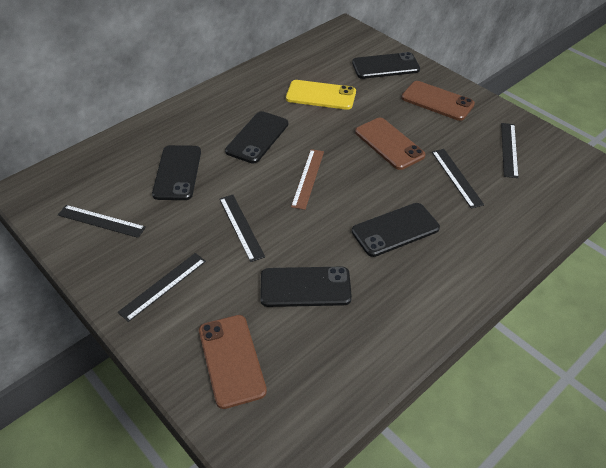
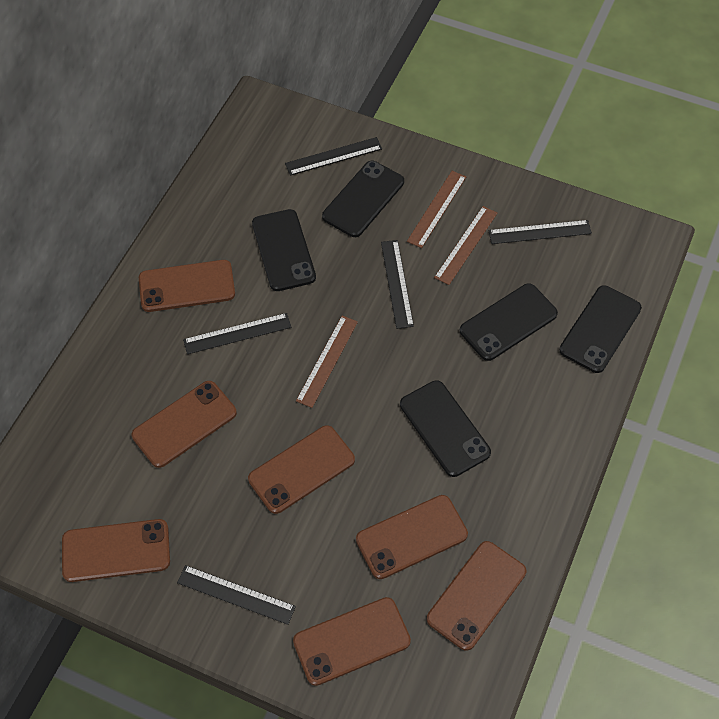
brown phone: 3 -> 7
brown ruler: 1 -> 3
yellow phone: 1 -> 0

